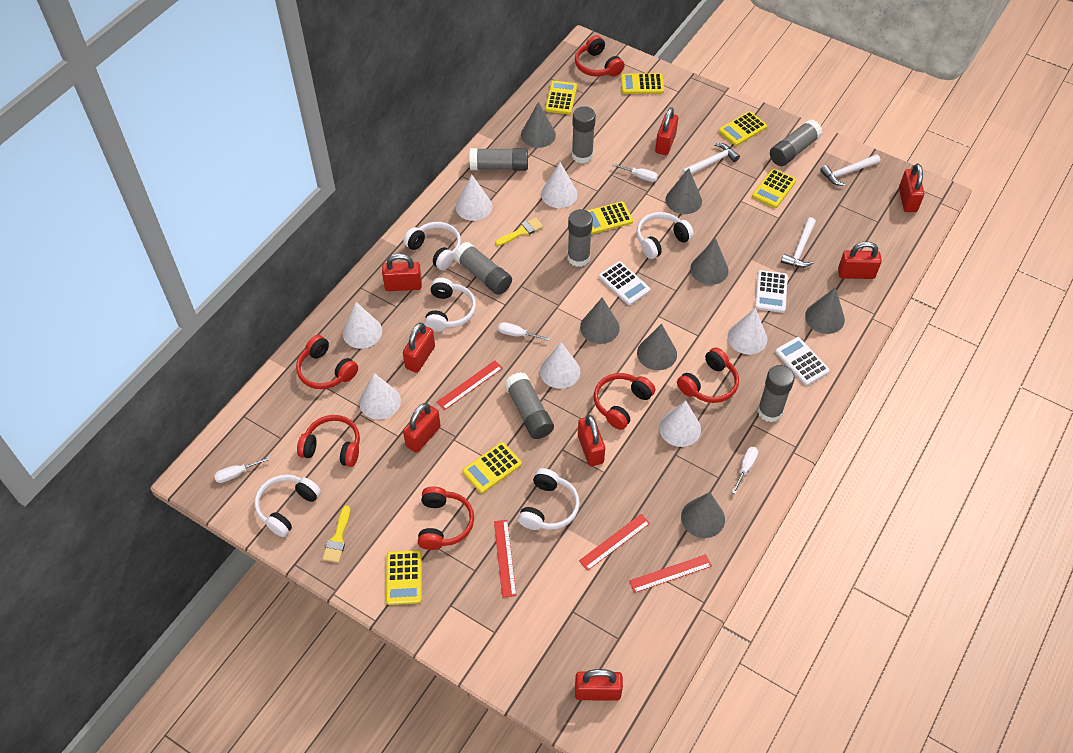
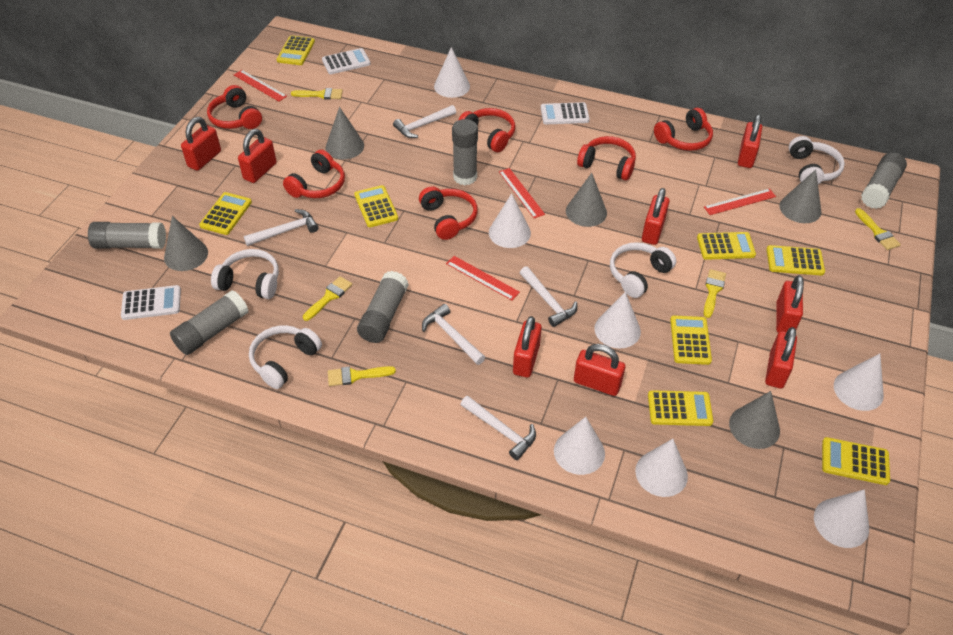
grey cone: 7 -> 5
grey glue stick: 7 -> 5
white hammer: 3 -> 5
white headphones: 5 -> 4
white screwdriver: 4 -> 0
yellow brush: 2 -> 5
yellow calculator: 7 -> 8

